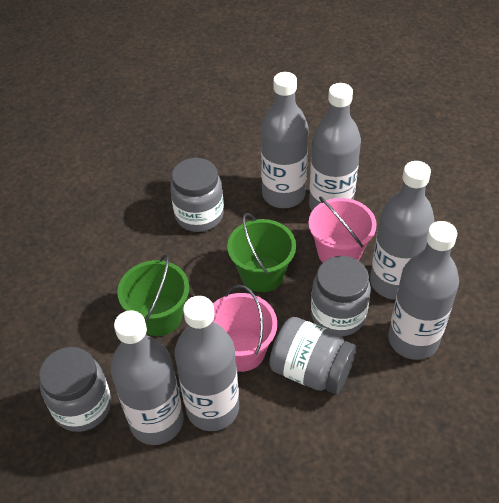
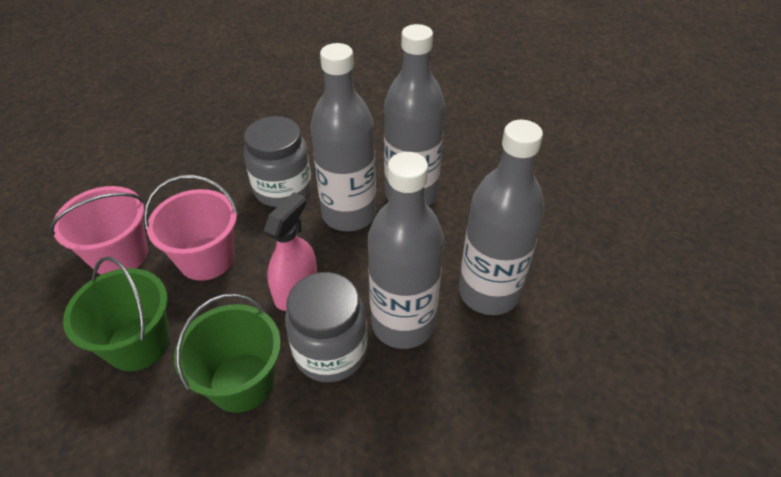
grey bottle: 6 -> 4
grey jar: 4 -> 2
pink spray bottle: 0 -> 1

